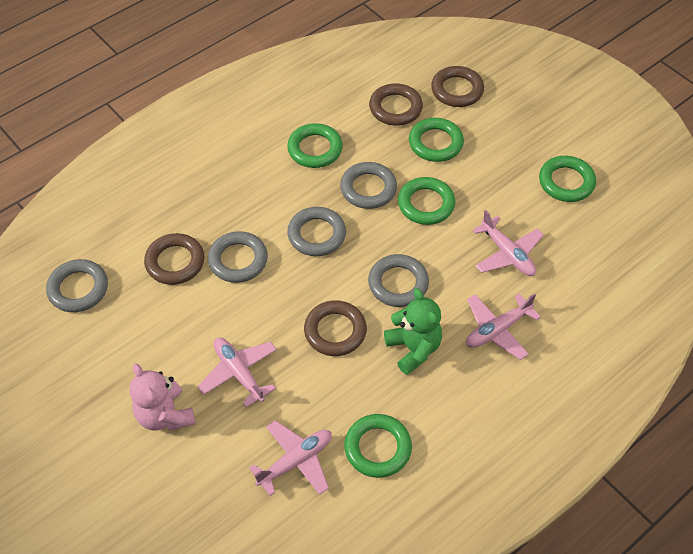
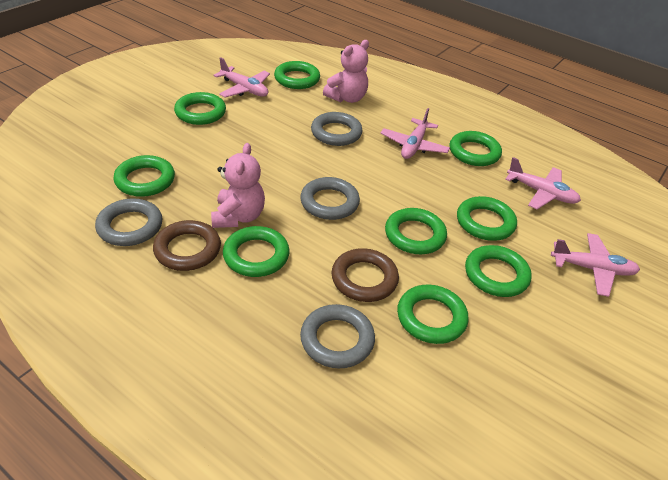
brown ring: 4 -> 2
green ring: 5 -> 9
green teddy bear: 1 -> 0
grey ring: 5 -> 4
pink teddy bear: 1 -> 2

